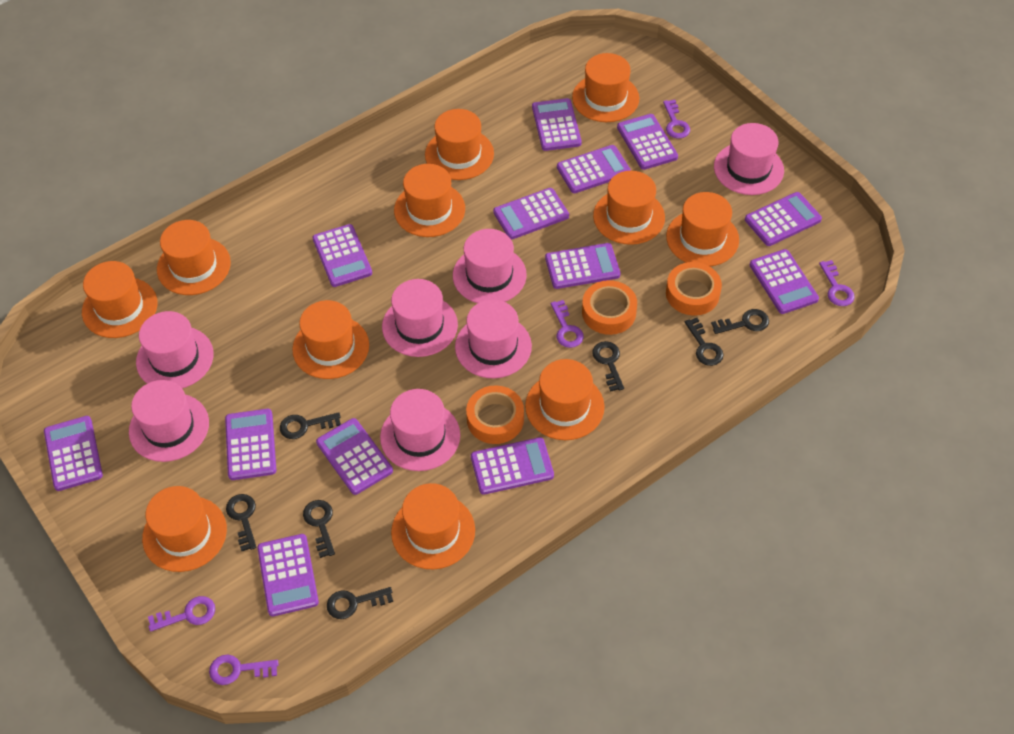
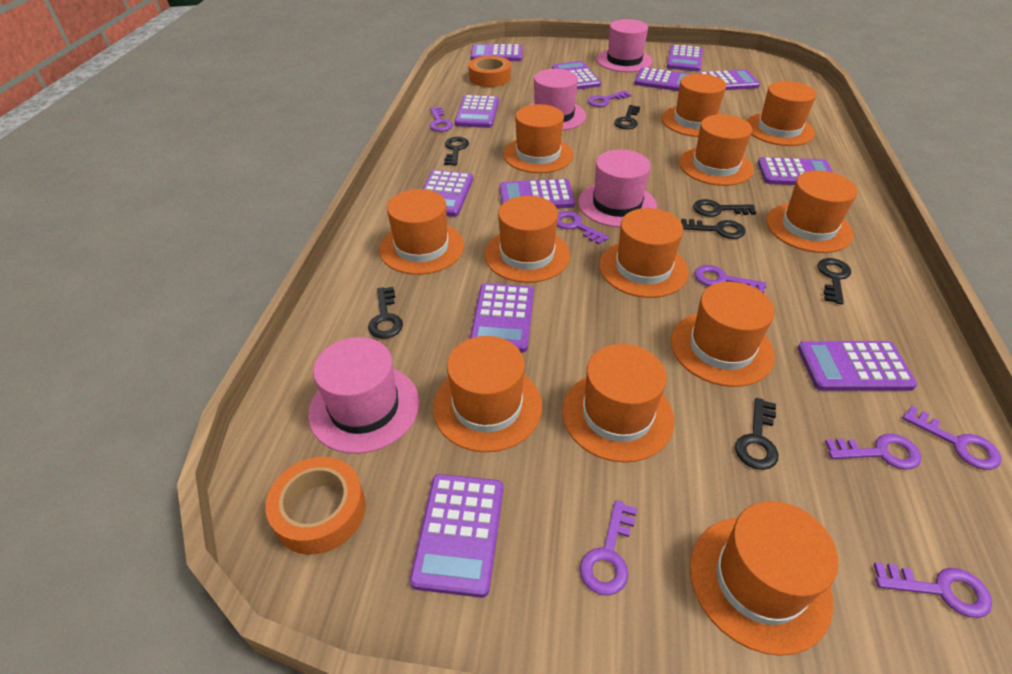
orange hat: 11 -> 12
orange tape: 3 -> 2
pink hat: 7 -> 4
purple calculator: 13 -> 12
purple key: 5 -> 8

